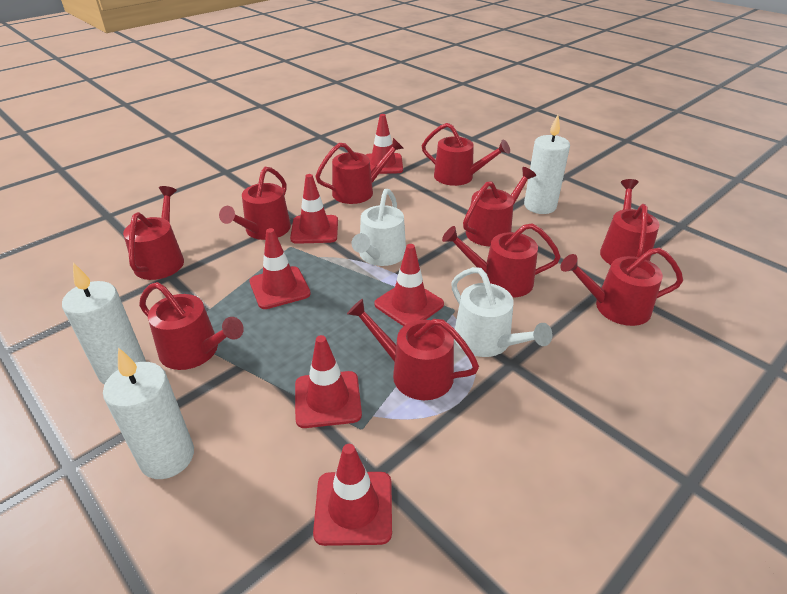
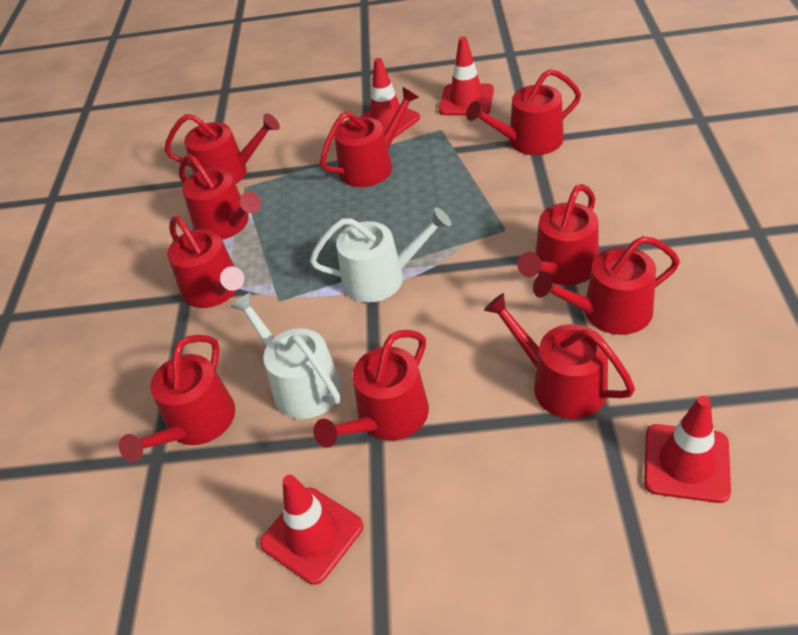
red traffic cone: 6 -> 4
white candle: 3 -> 0

